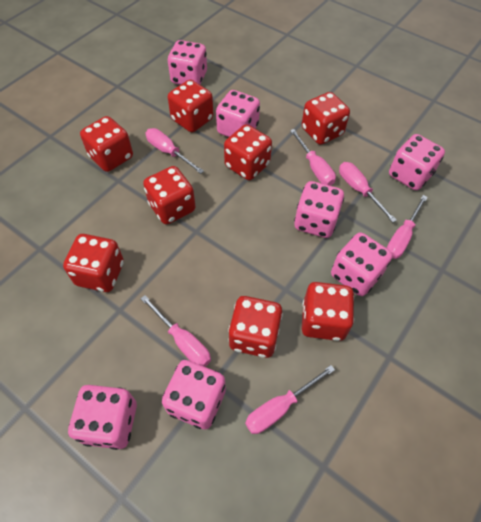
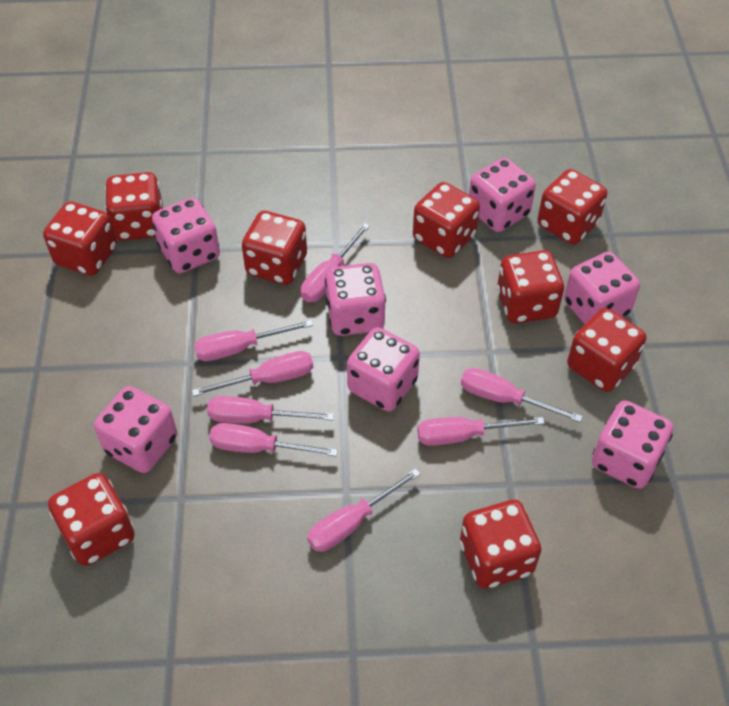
pink screwdriver: 6 -> 8
red dice: 8 -> 9

